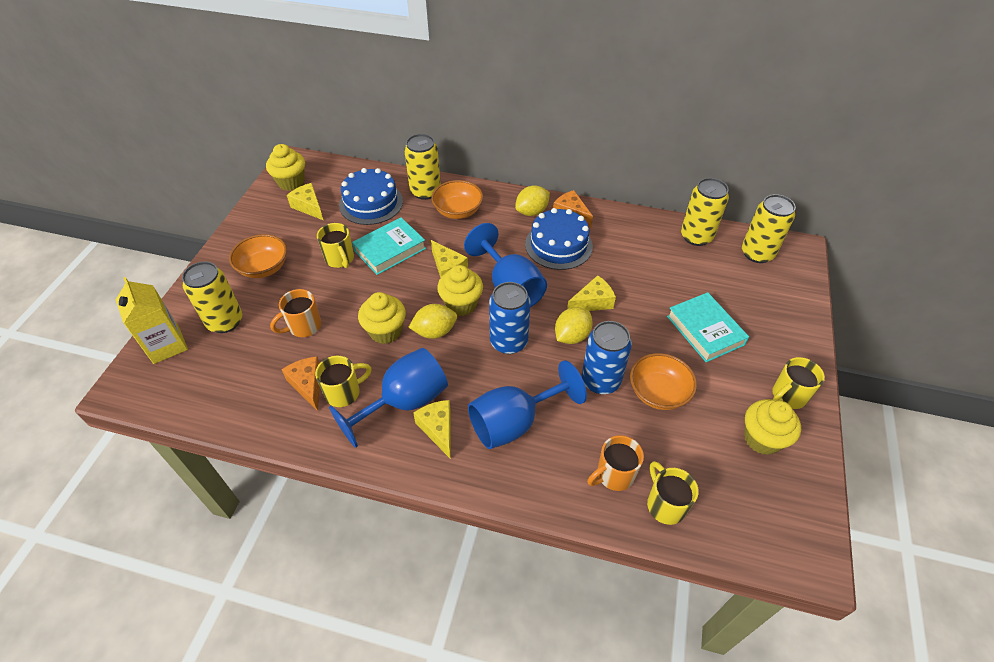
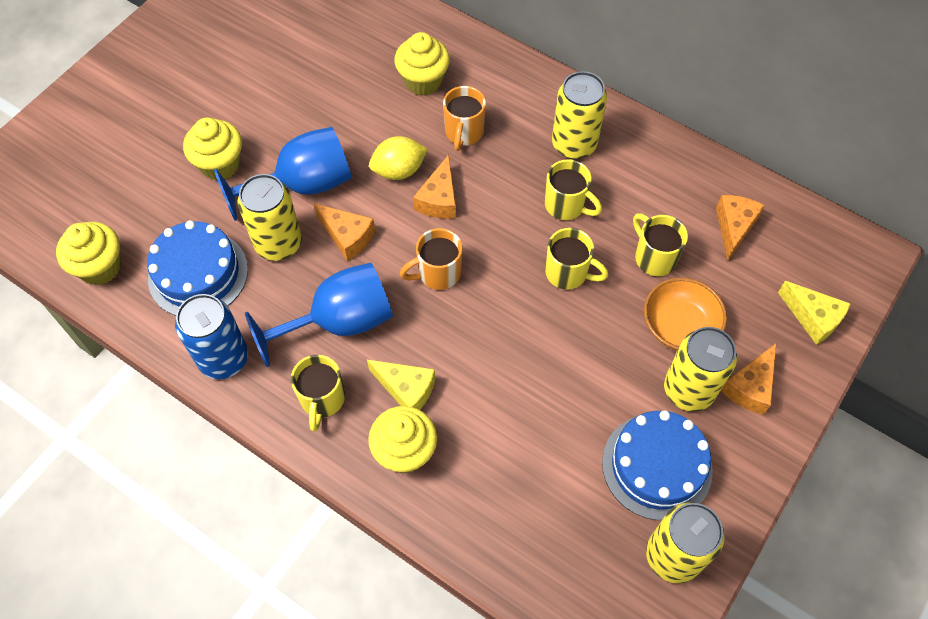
blue can: 2 -> 1
blue goblet: 3 -> 2
orange bowl: 3 -> 1
orange cheese: 2 -> 4
turquoise book: 2 -> 0
yellow carton: 1 -> 0
yellow cheese: 4 -> 2
yellow lemon: 3 -> 1

